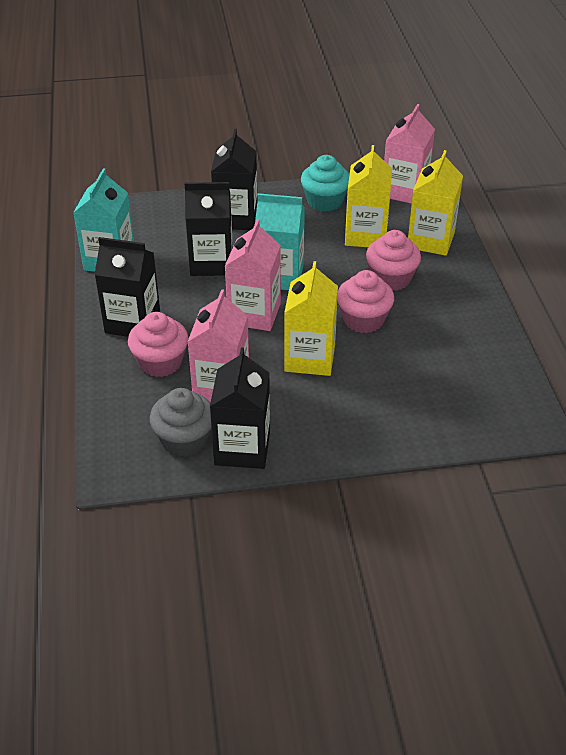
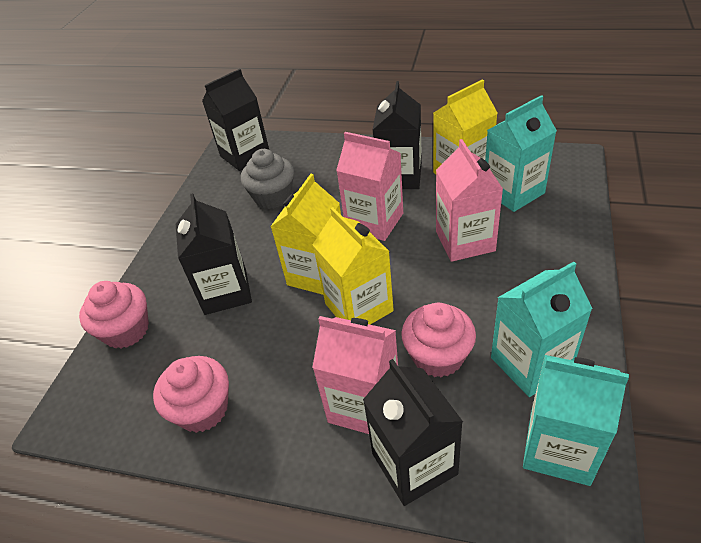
turquoise carton: 2 -> 3
turquoise cupcake: 1 -> 0

